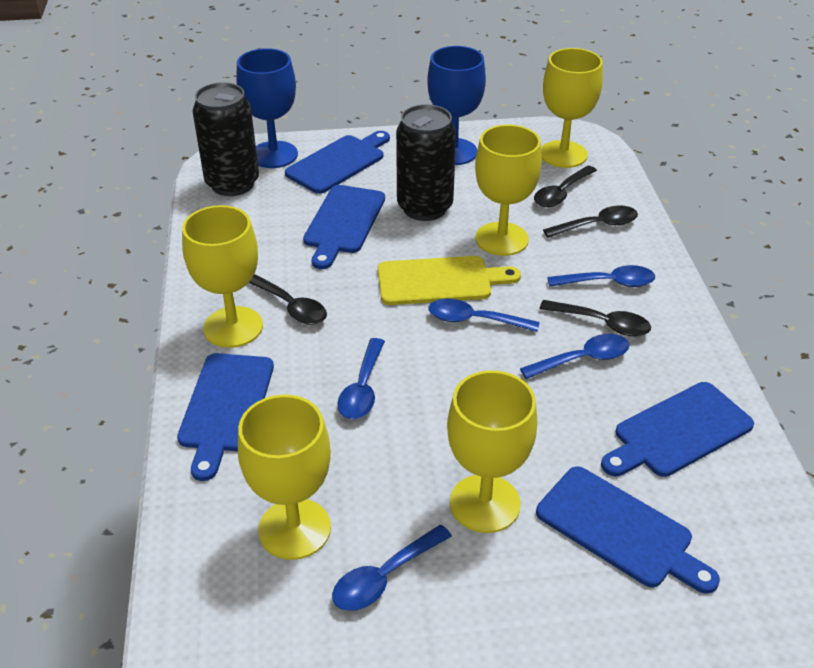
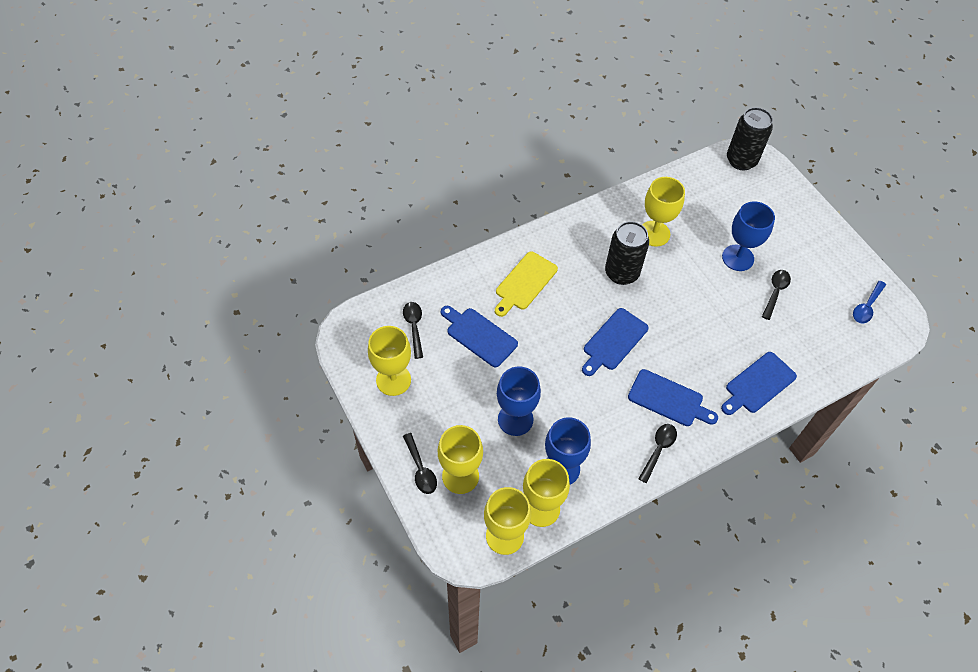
blue cutting board: 5 -> 4
blue goblet: 2 -> 3
blue spoon: 5 -> 1

